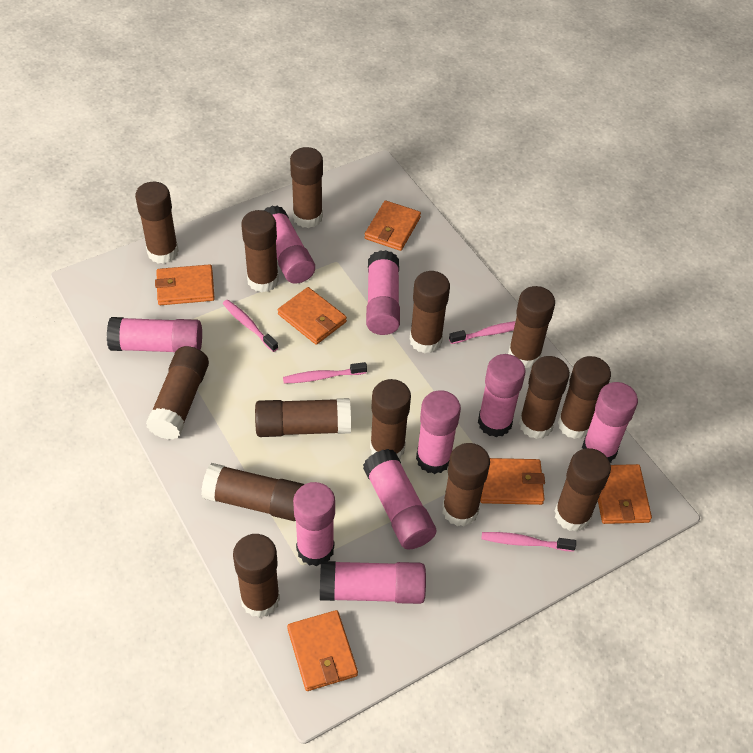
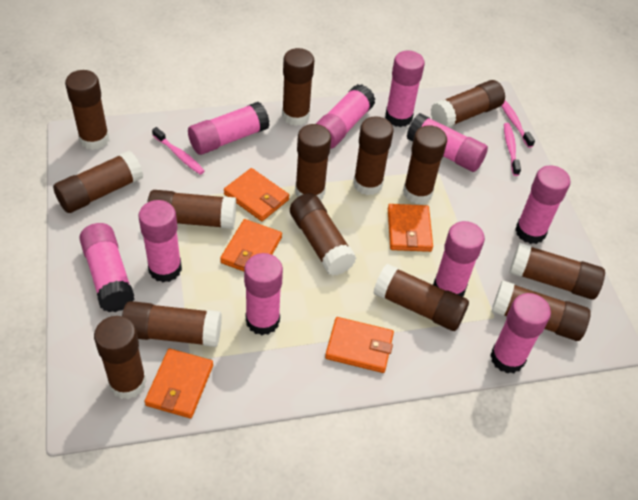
orange wallet: 6 -> 5
pink glue stick: 9 -> 10
pink toothbrush: 4 -> 3

